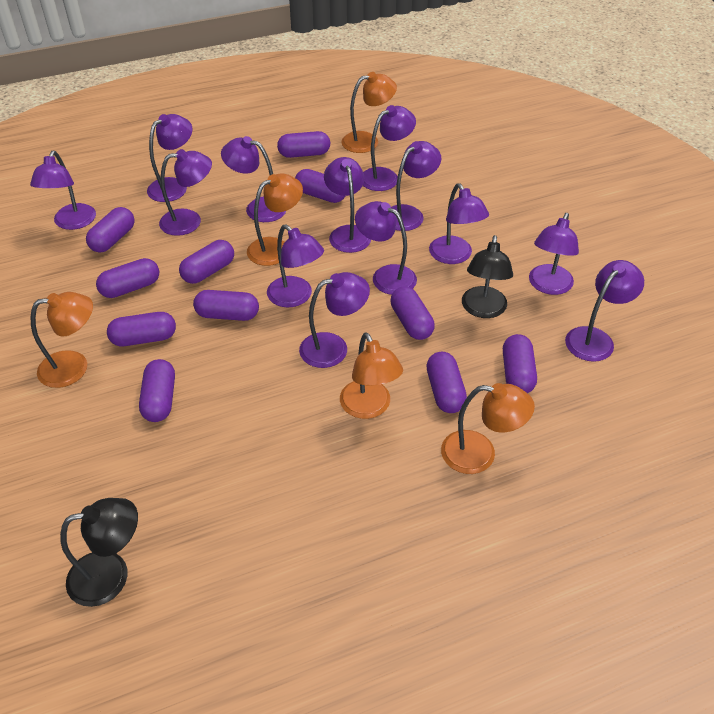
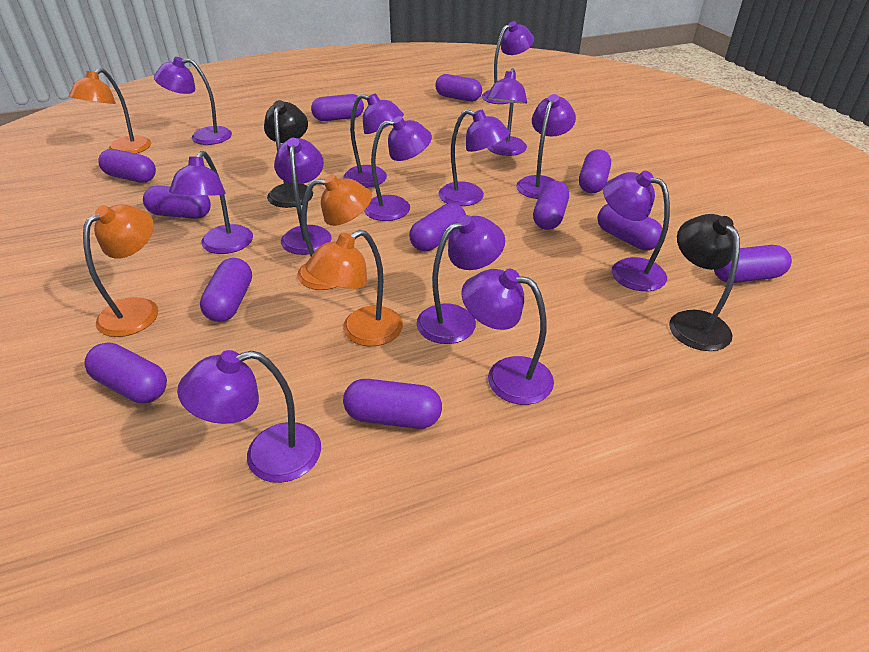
orange lamp: 5 -> 4
purple capsule: 11 -> 12

